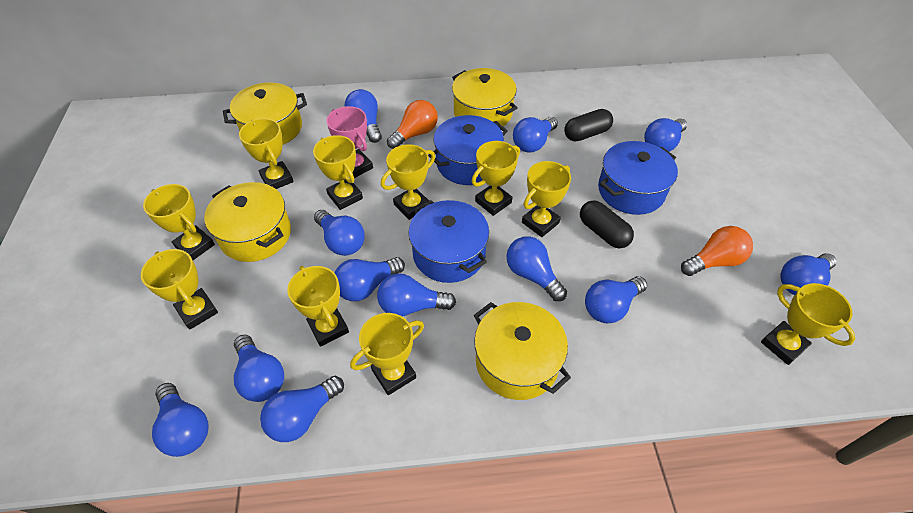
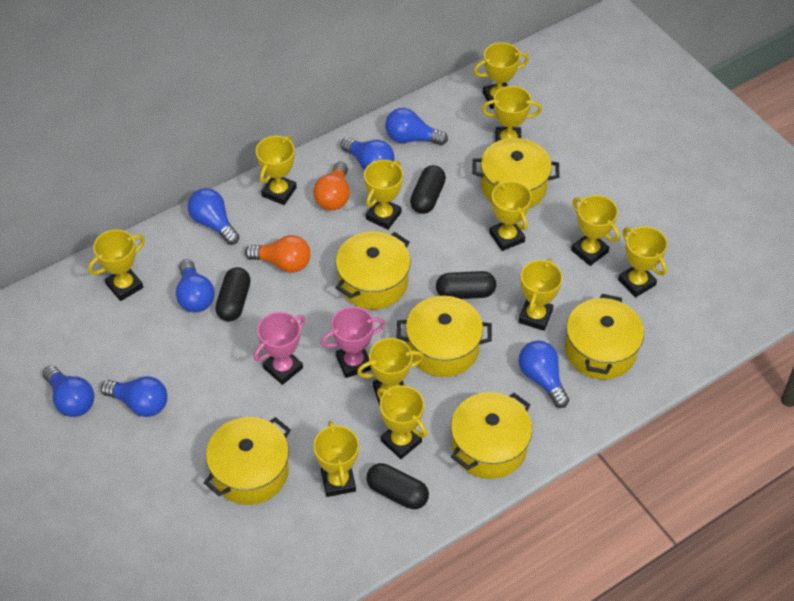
black capsule: 2 -> 4
blue light bulb: 12 -> 7
blue pot: 3 -> 0
pink trophy: 1 -> 2
yellow pot: 4 -> 6
yellow trophy: 10 -> 12

